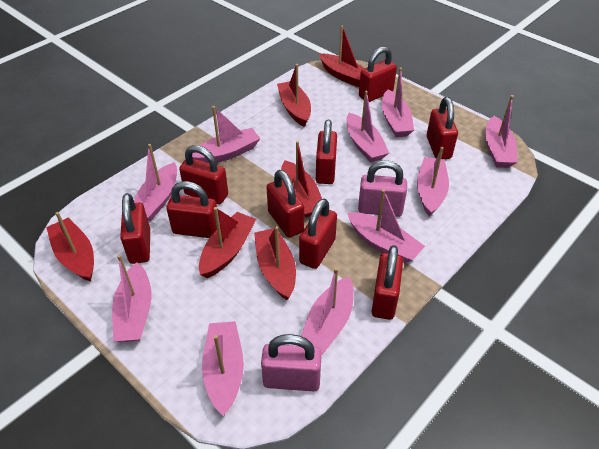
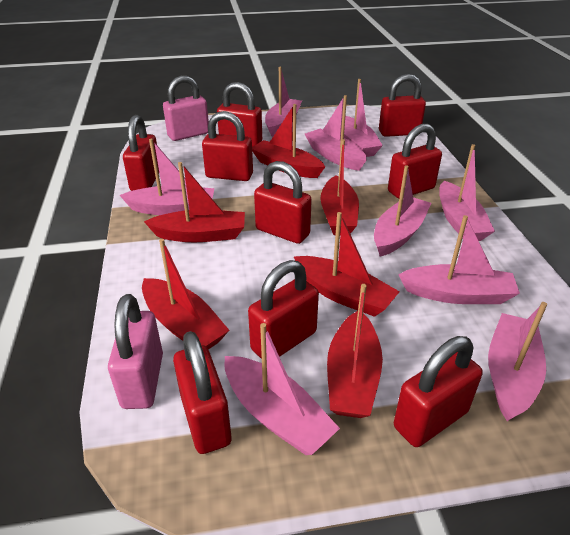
pink boat: 10 -> 9

